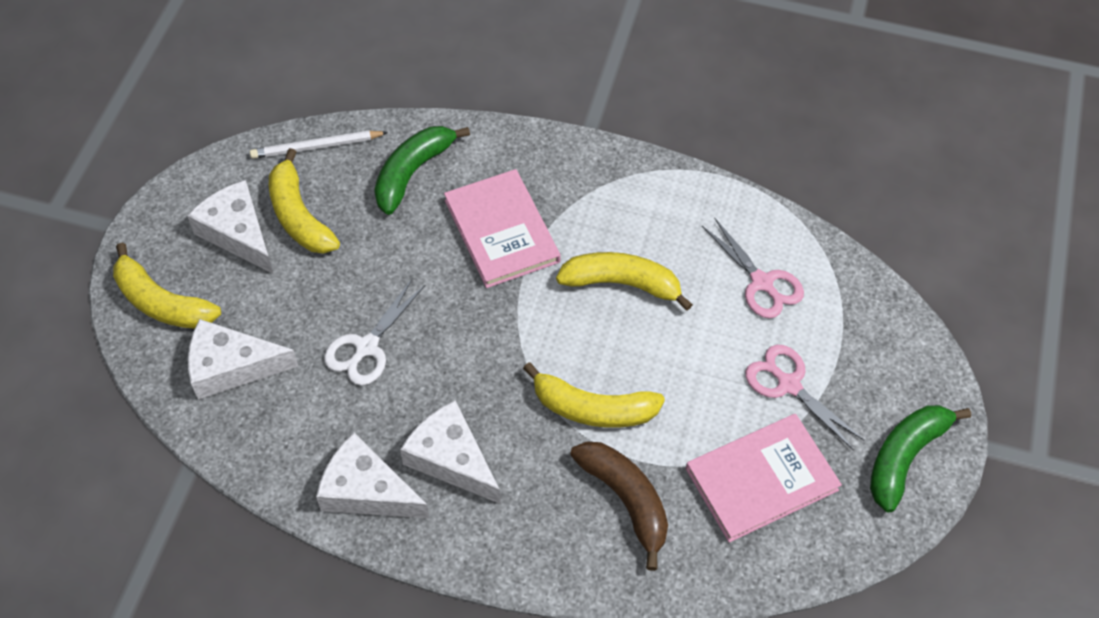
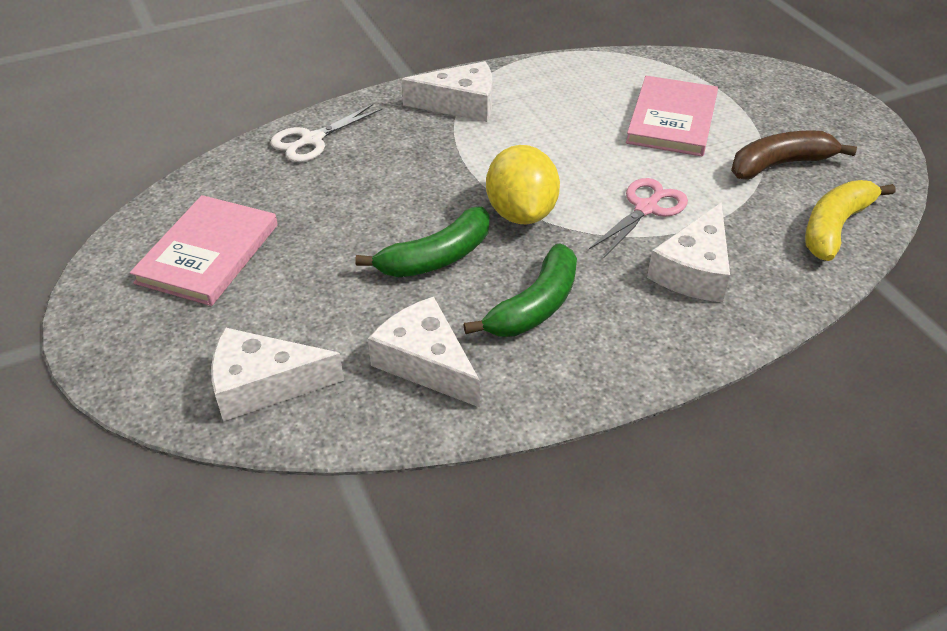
pink scissors: 2 -> 1
white pencil: 1 -> 0
yellow banana: 4 -> 1
yellow lemon: 0 -> 1

